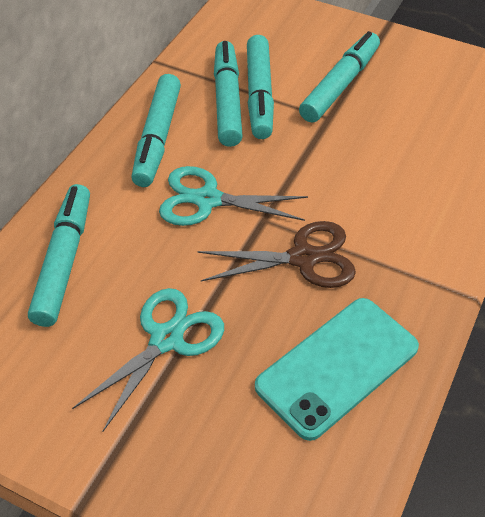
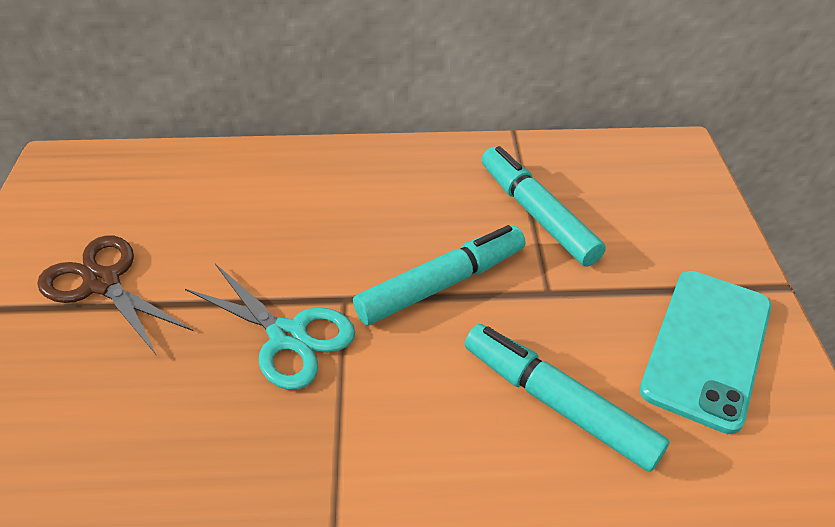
turquoise marker: 5 -> 3
turquoise scissors: 2 -> 1

